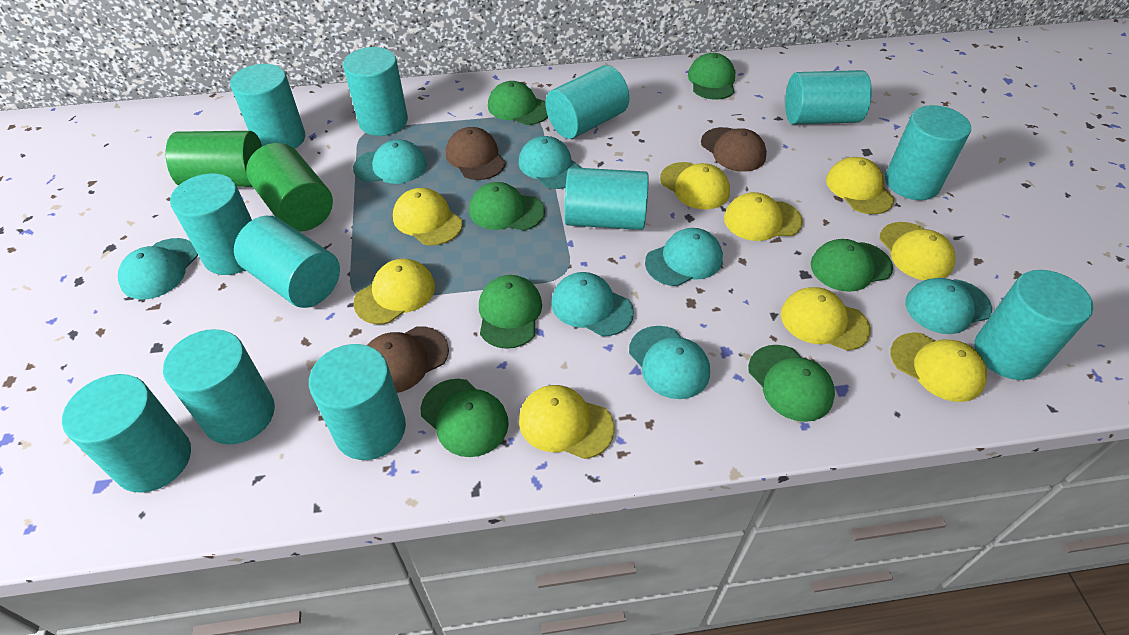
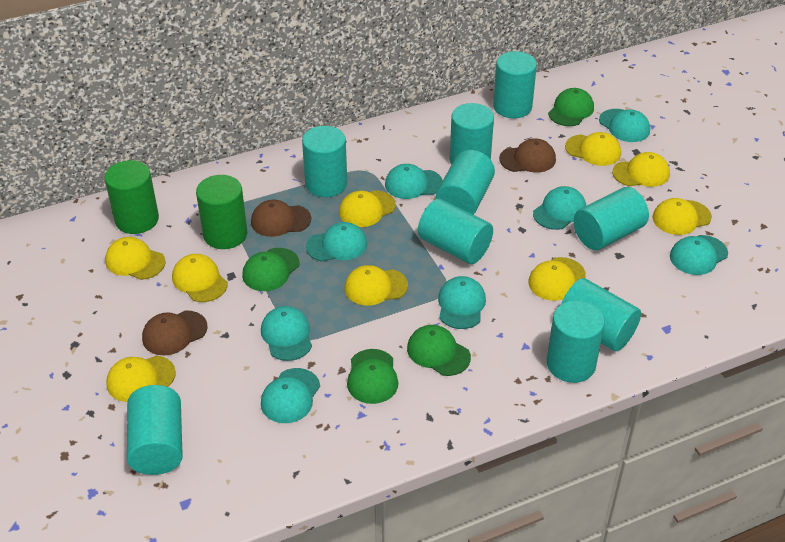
green cap: 7 -> 4
turquoise cap: 7 -> 8
turquoise cylinder: 12 -> 9

